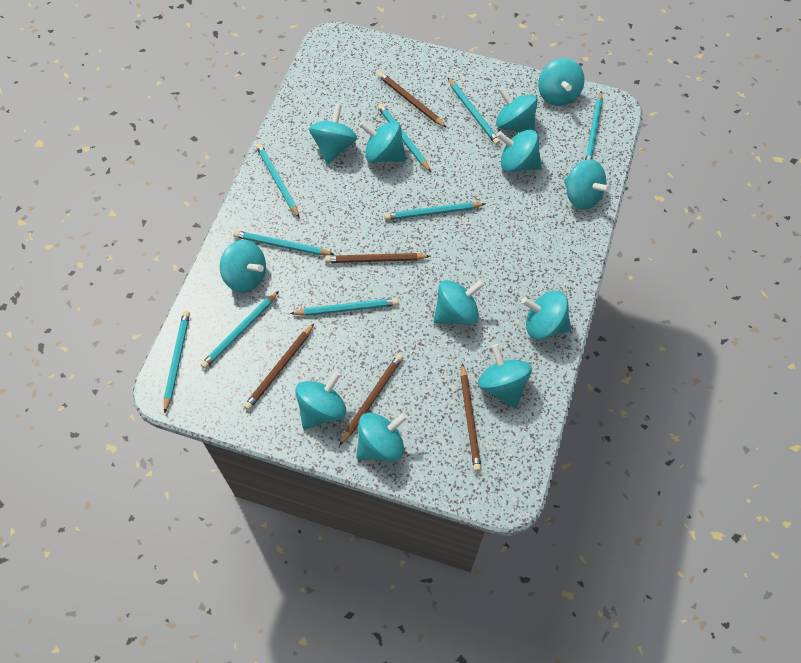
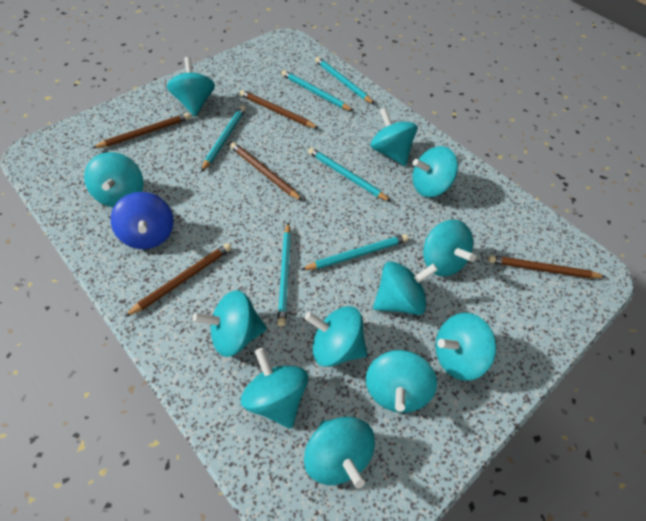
blue spinning top: 0 -> 1
turquoise pencil: 9 -> 6

